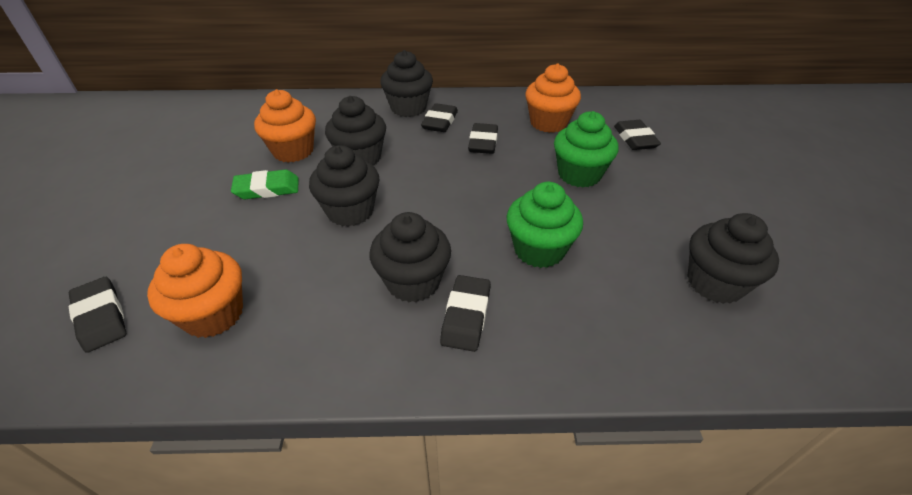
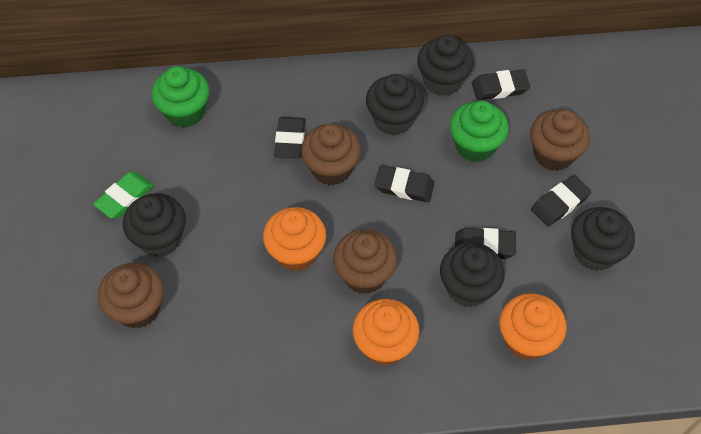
brown cupcake: 0 -> 4

